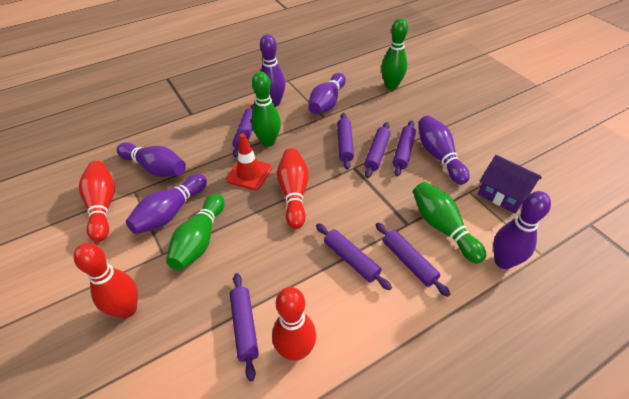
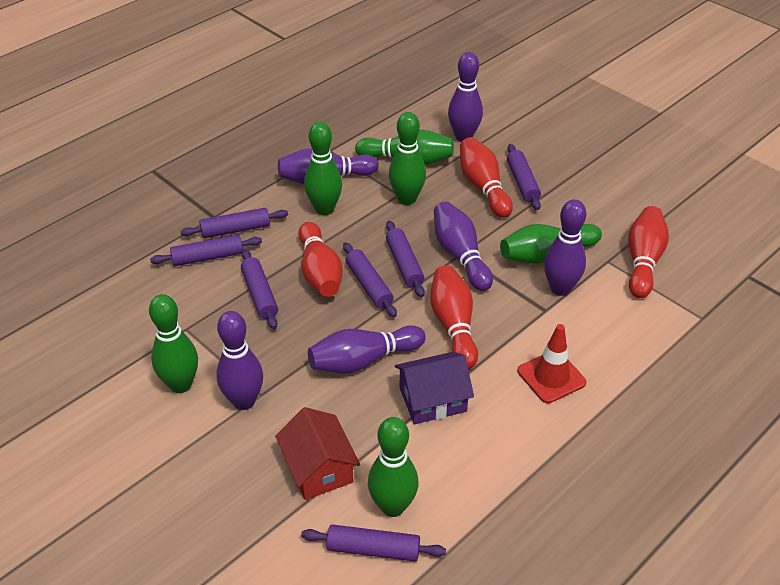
green bowling pin: 4 -> 6
red house: 0 -> 1

